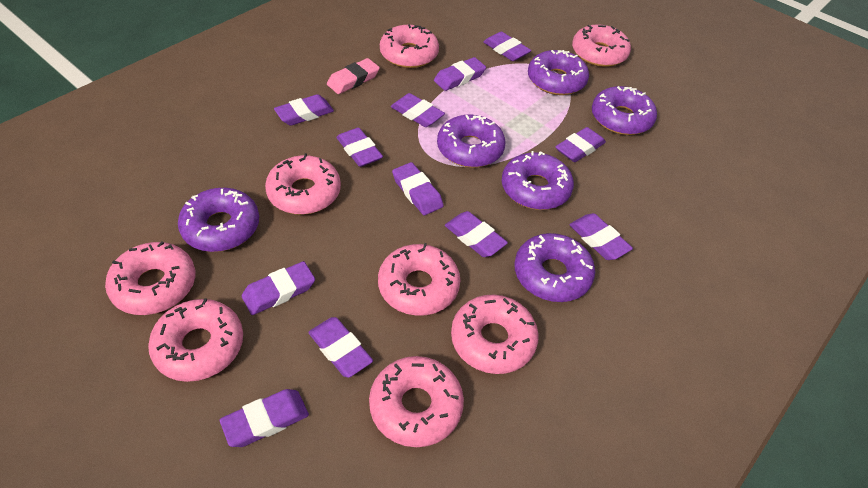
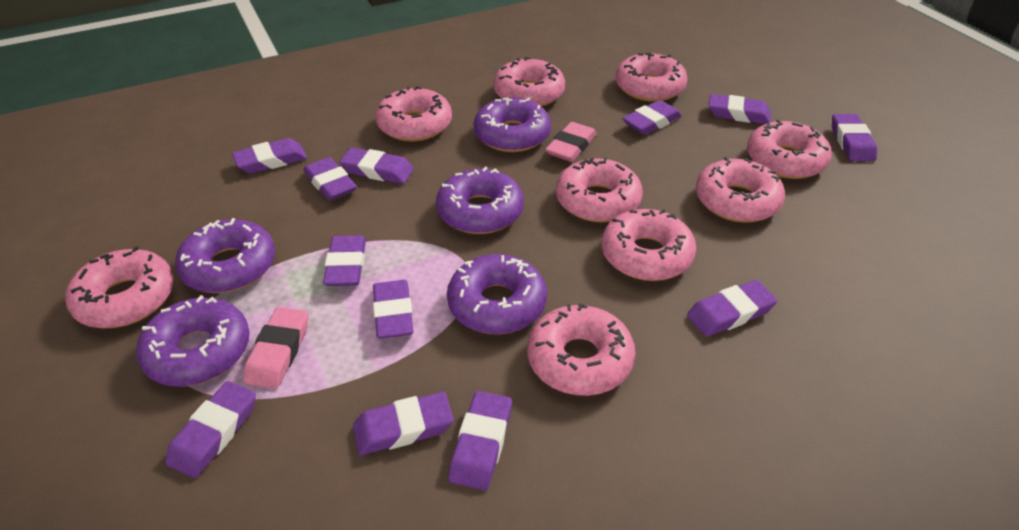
pink donut: 8 -> 9
pink eraser: 1 -> 2
purple donut: 6 -> 5

